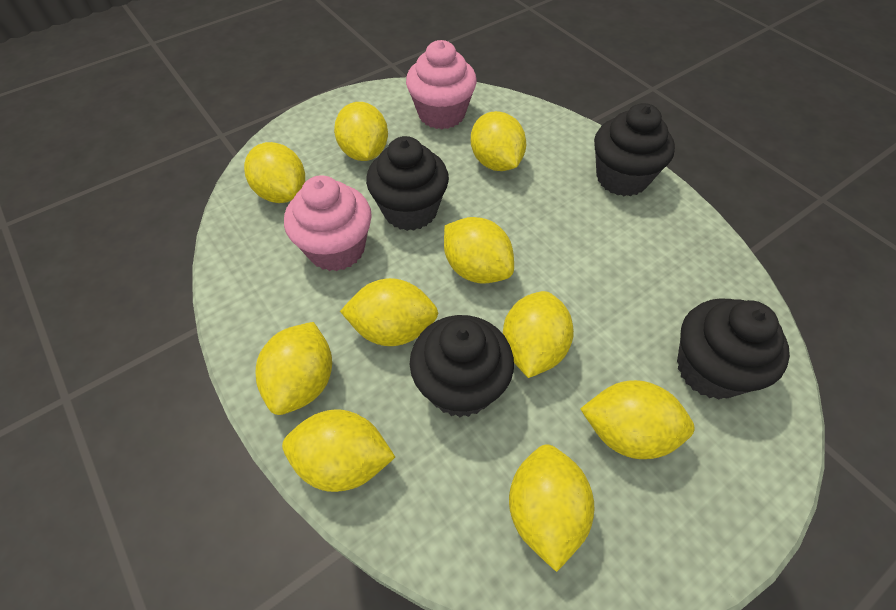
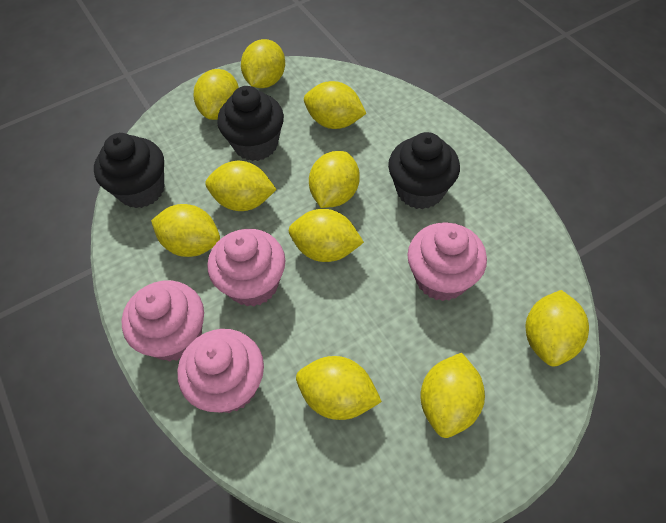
black cupcake: 4 -> 3
pink cupcake: 2 -> 4

